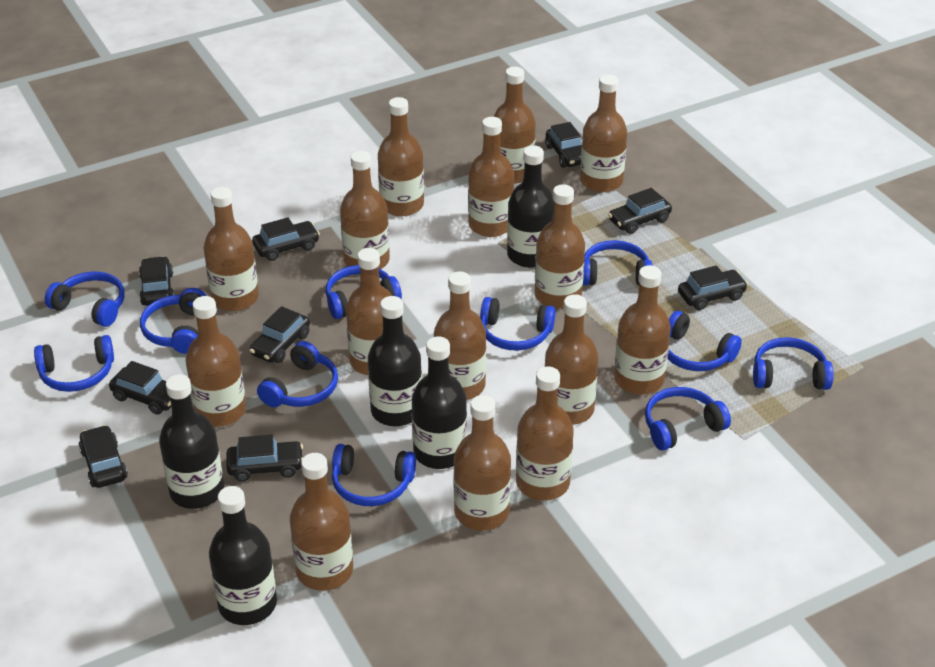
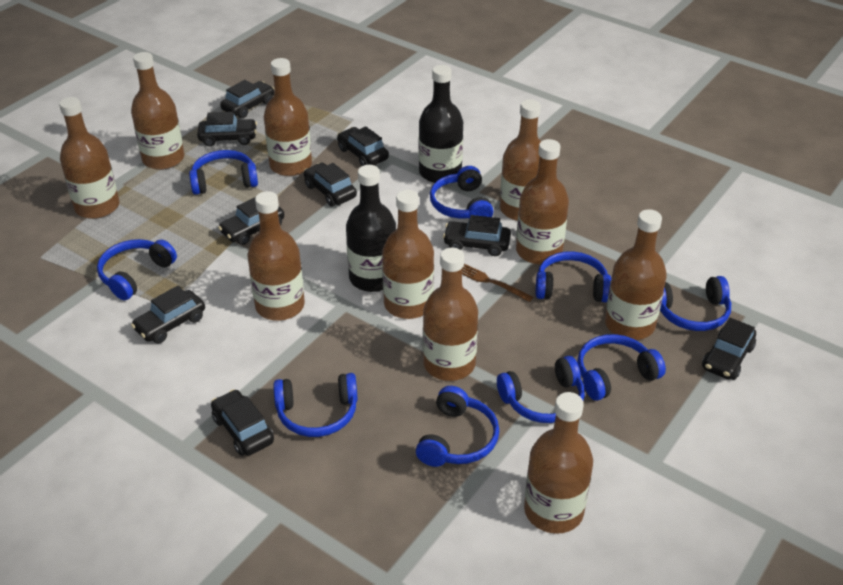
black bottle: 5 -> 2
blue headphones: 11 -> 9
brown bottle: 15 -> 10
brown fork: 0 -> 1

